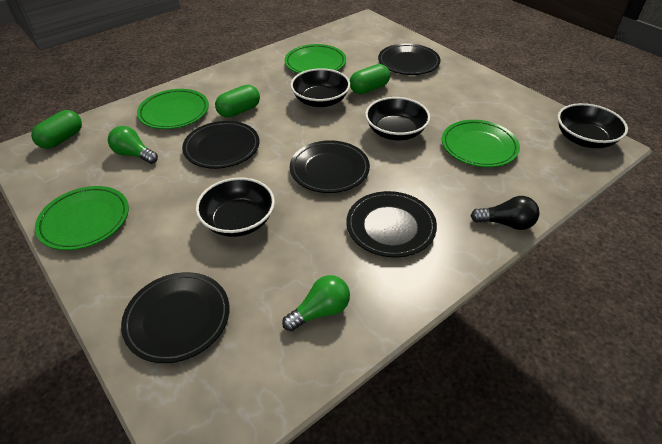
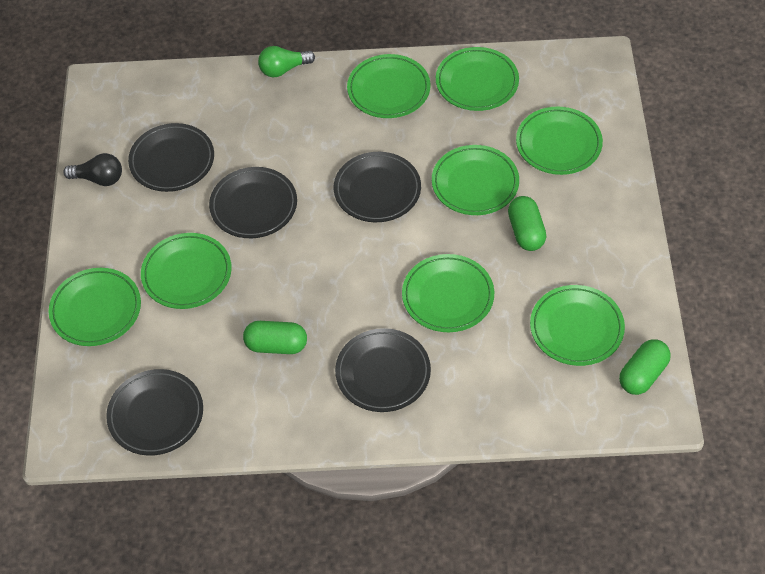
black bowl: 4 -> 0
green light bulb: 2 -> 1
green plate: 4 -> 8

